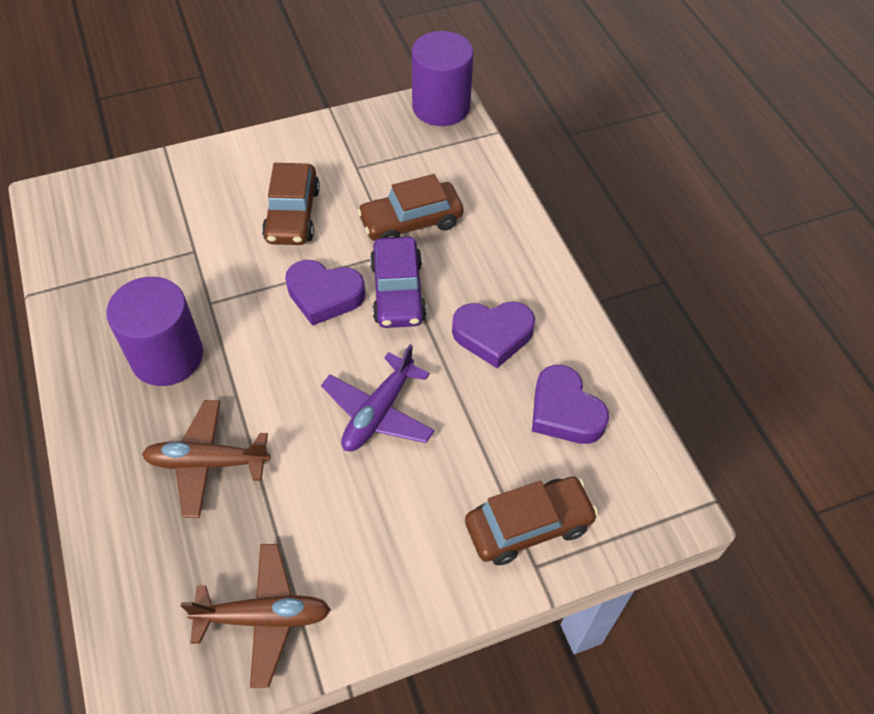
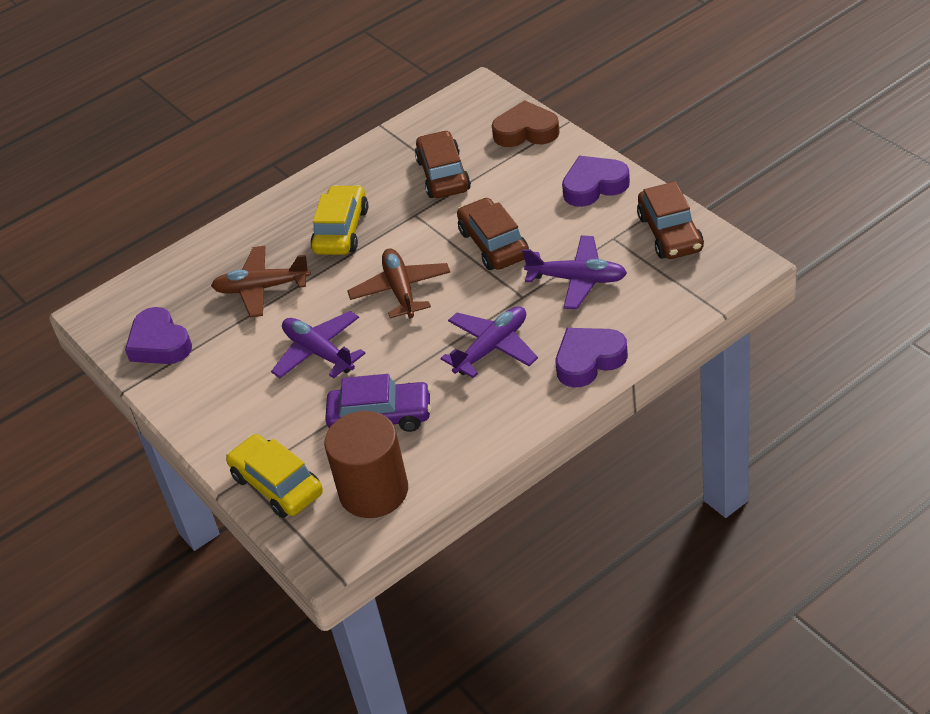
brown cylinder: 0 -> 1
brown heart: 0 -> 1
purple cylinder: 2 -> 0
purple plane: 1 -> 3
yellow car: 0 -> 2

